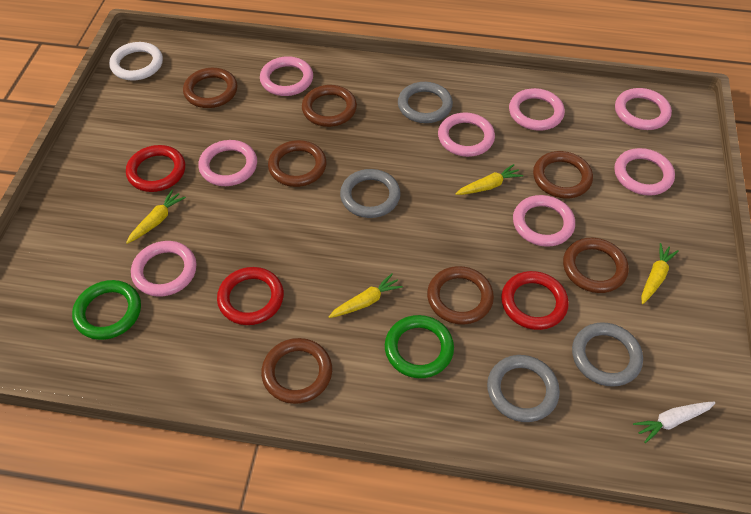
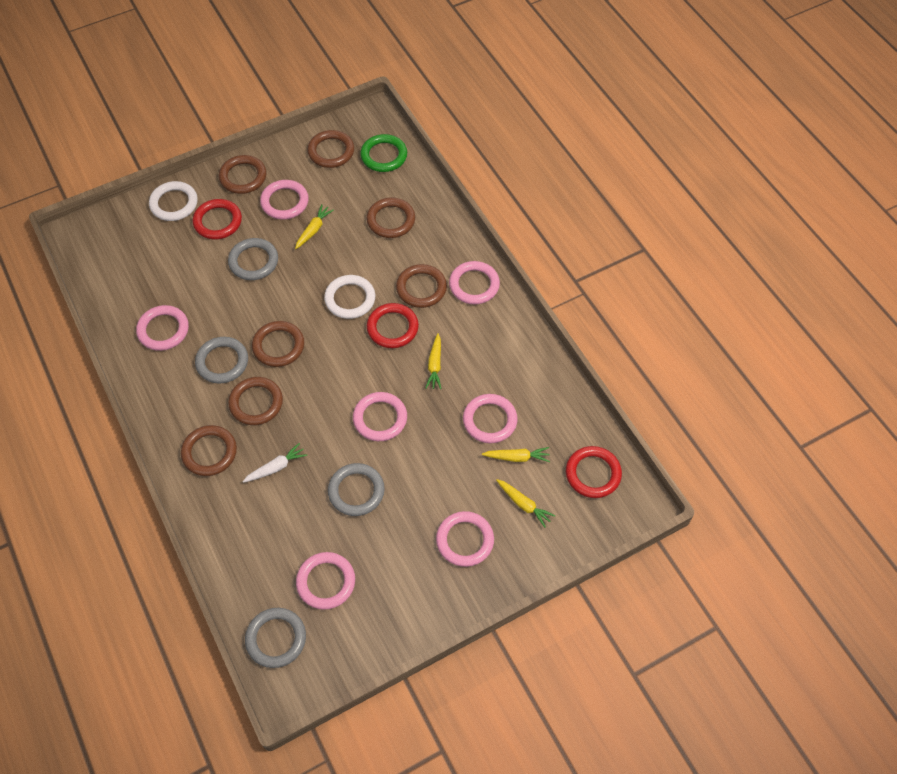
green ring: 2 -> 1
pink ring: 8 -> 7
white ring: 1 -> 2

